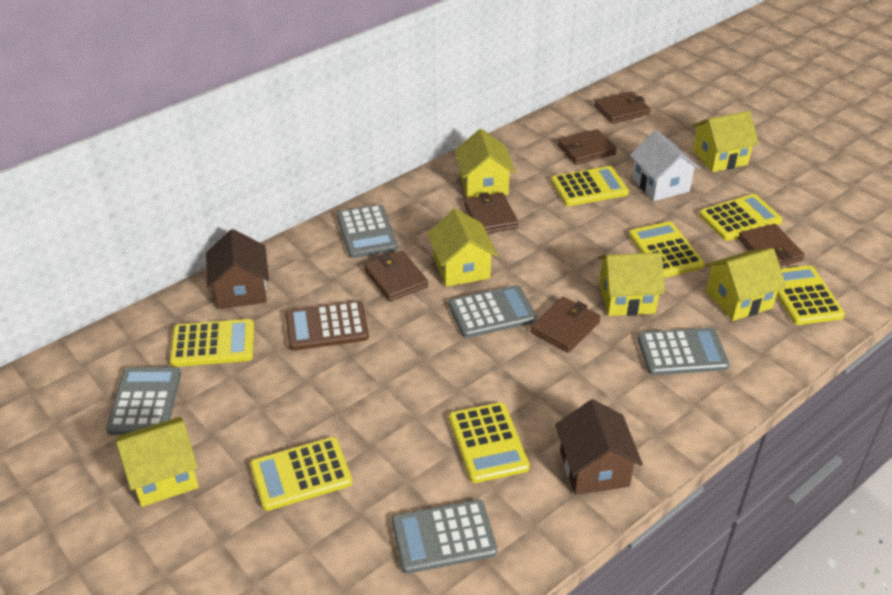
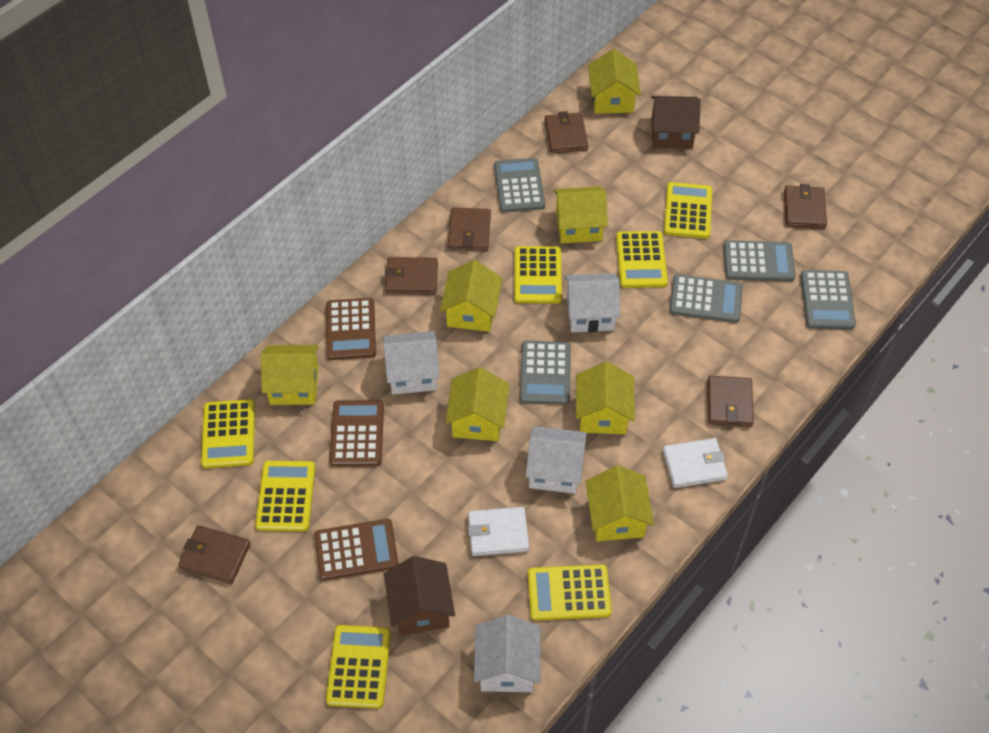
brown calculator: 1 -> 3
white house: 1 -> 4
white wallet: 0 -> 2
yellow house: 6 -> 7

